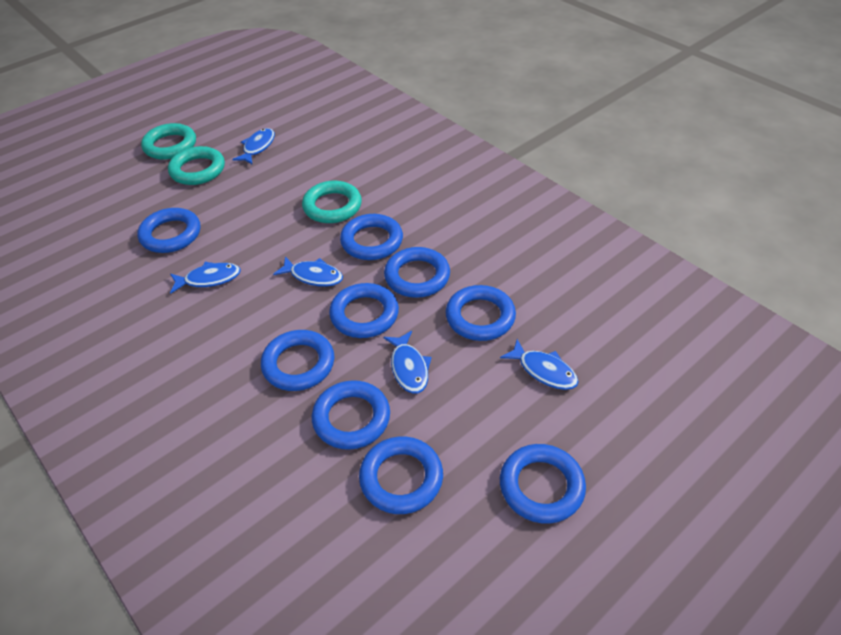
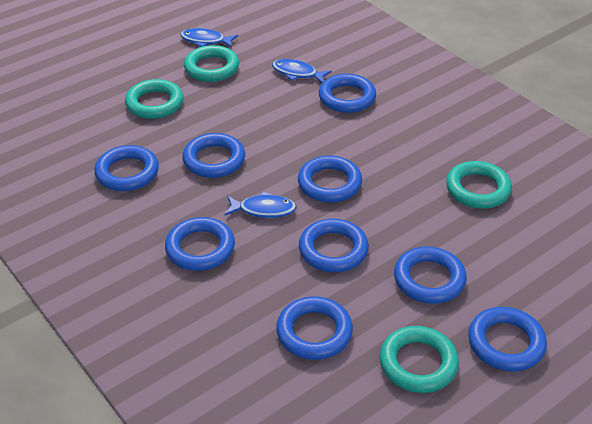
blue fish: 5 -> 3
turquoise ring: 3 -> 4

